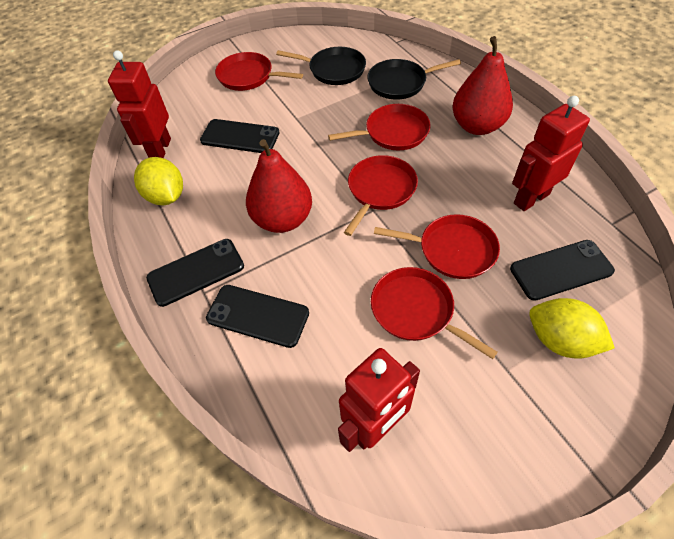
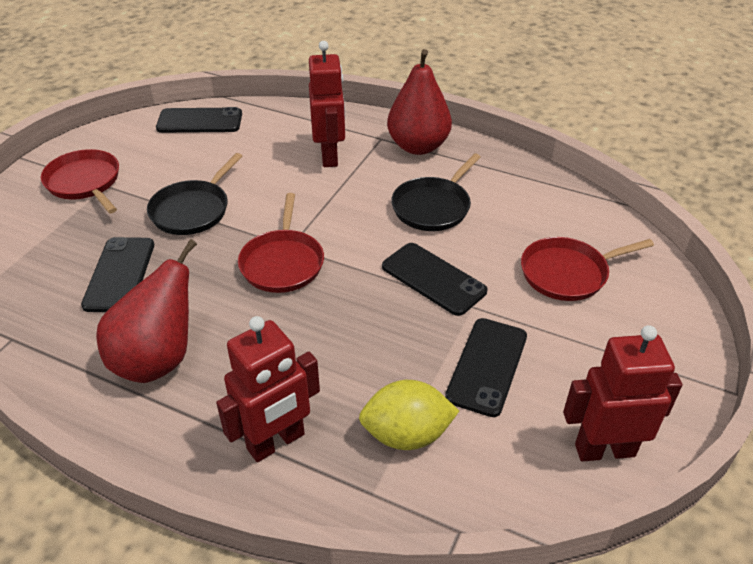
red pan: 5 -> 3
yellow lemon: 2 -> 1

